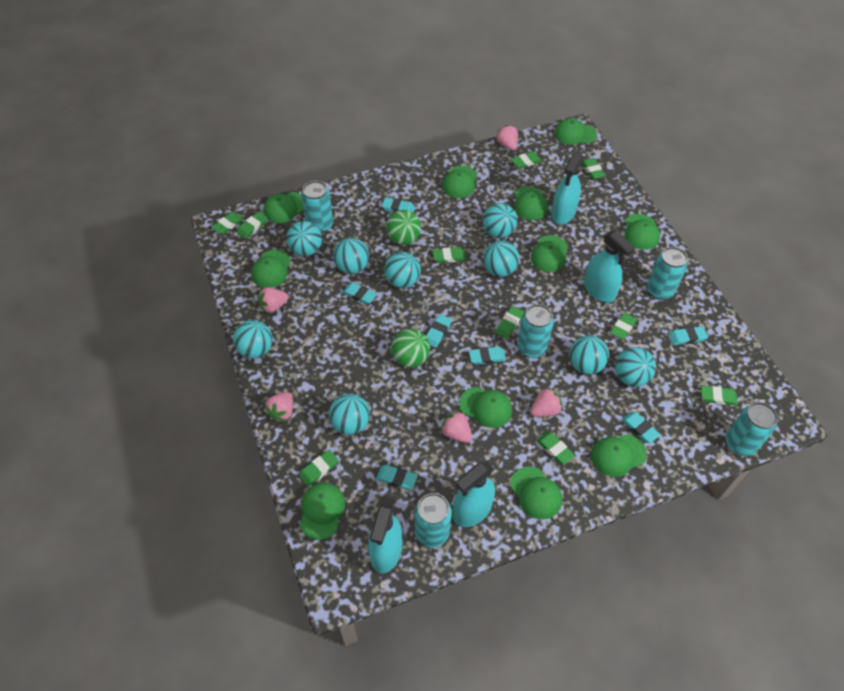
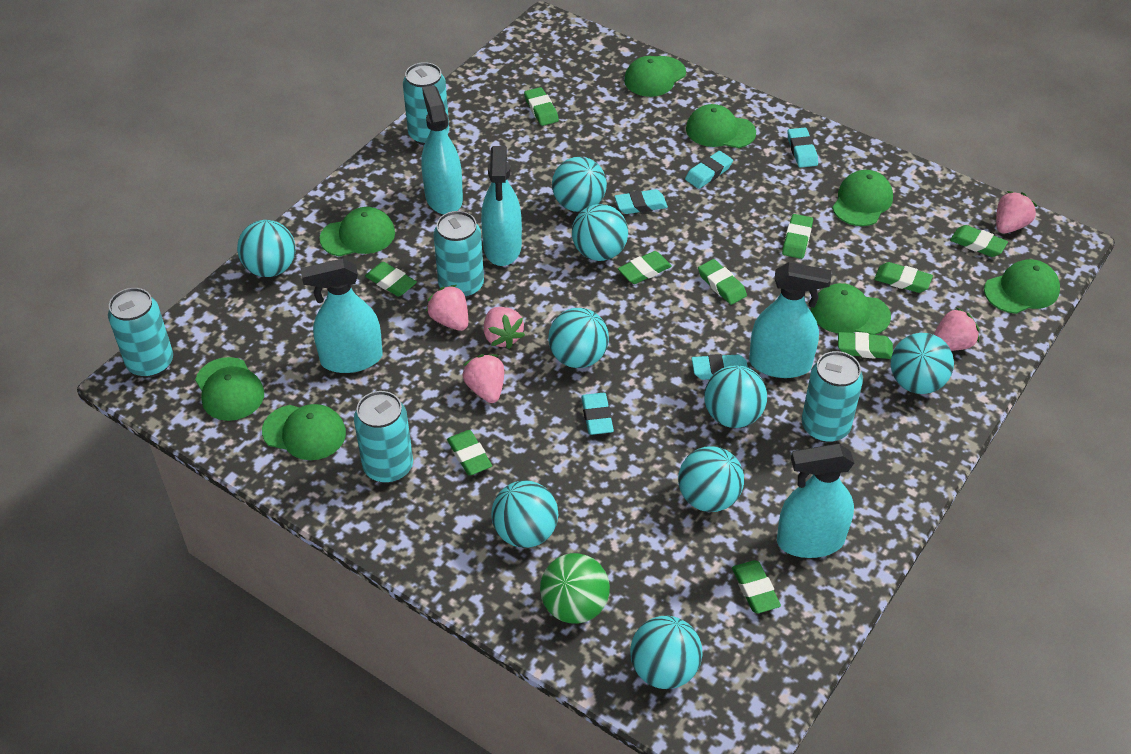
green ball: 2 -> 1
green cap: 11 -> 8
turquoise eraser: 7 -> 5
turquoise spray bottle: 4 -> 5

